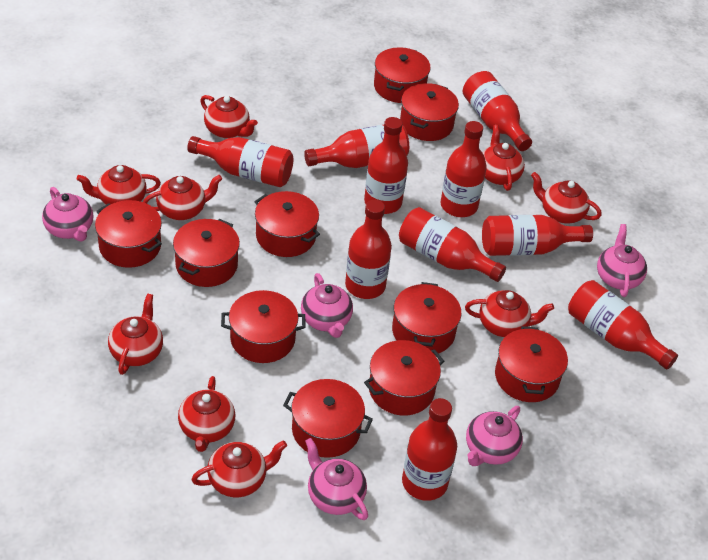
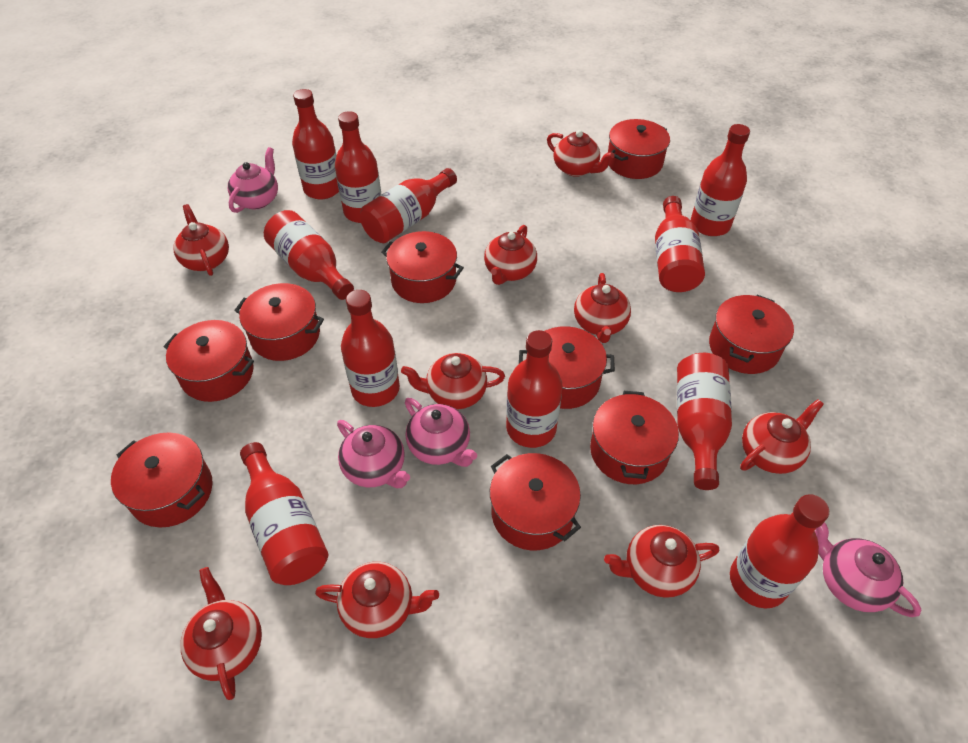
pink teapot: 5 -> 4
red bottle: 10 -> 11
red pot: 10 -> 9

